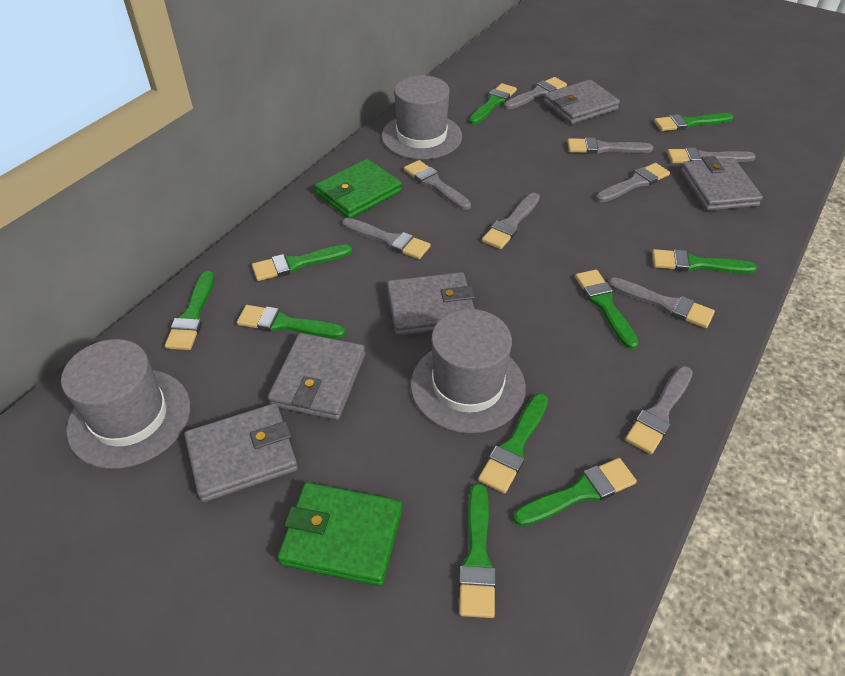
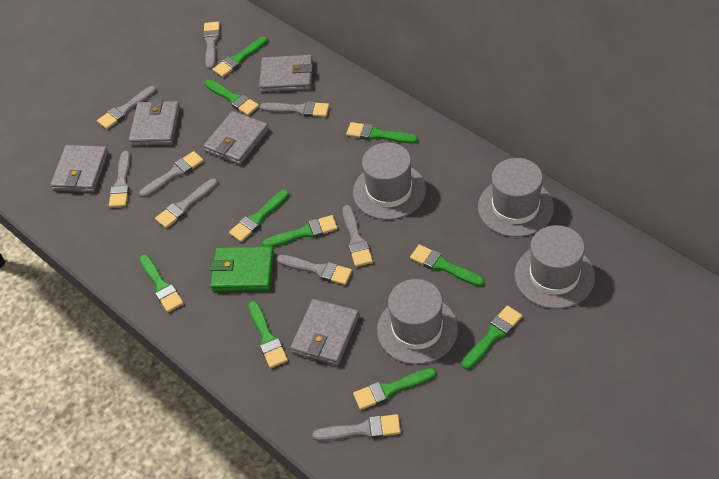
green wallet: 2 -> 1
grey hat: 3 -> 4

